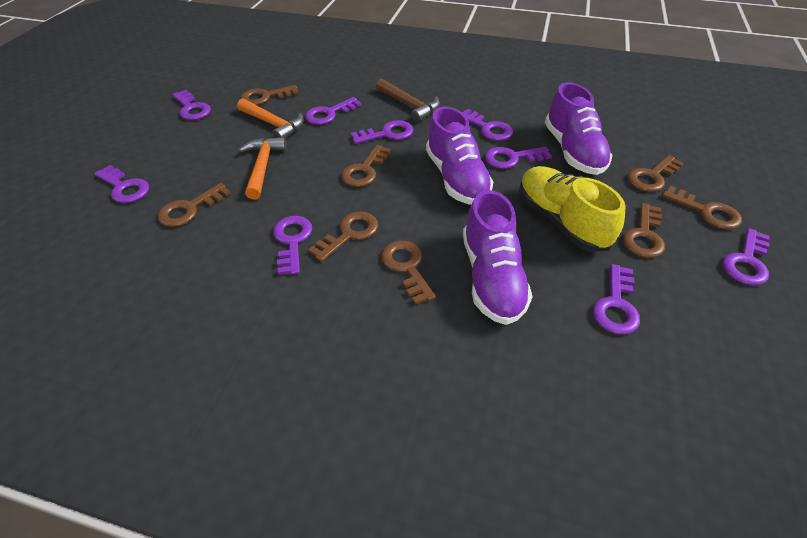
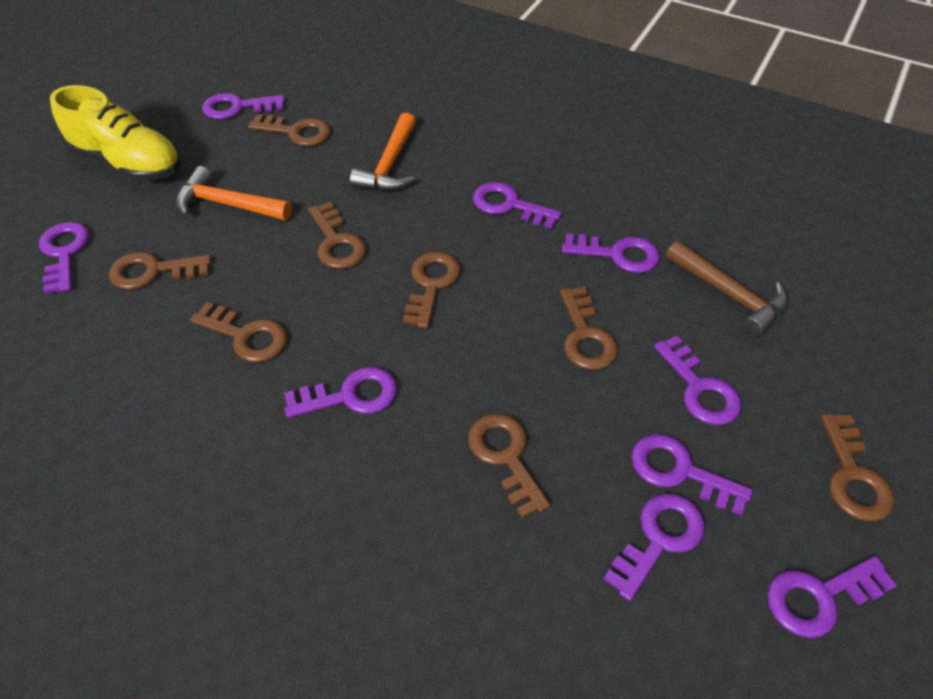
purple shoe: 3 -> 0

